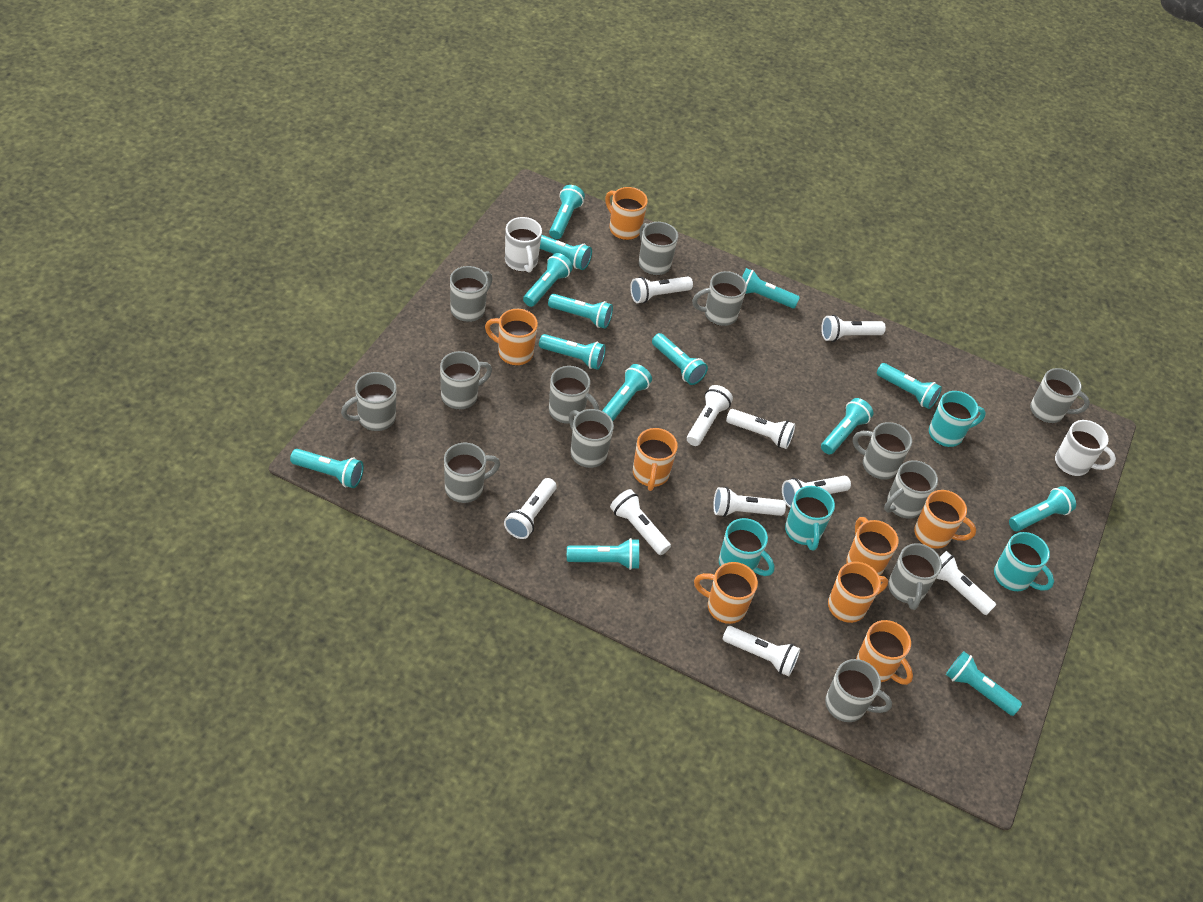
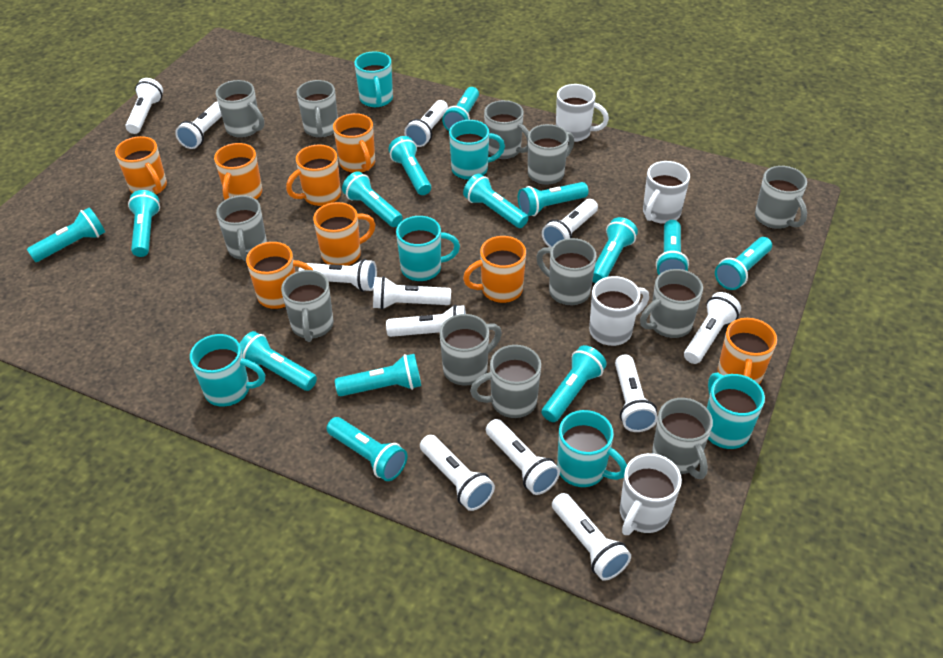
grey mug: 13 -> 12
turquoise mug: 4 -> 6
white flashlight: 10 -> 12
white mug: 2 -> 4

